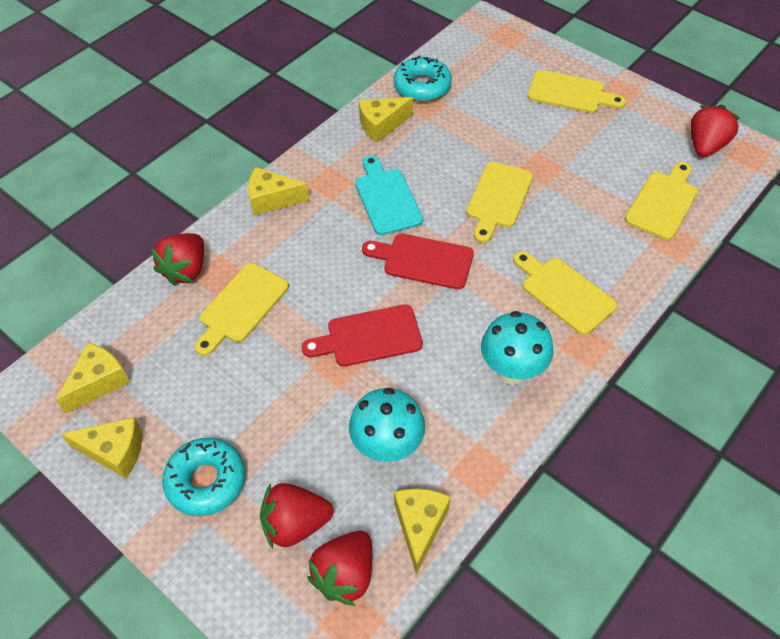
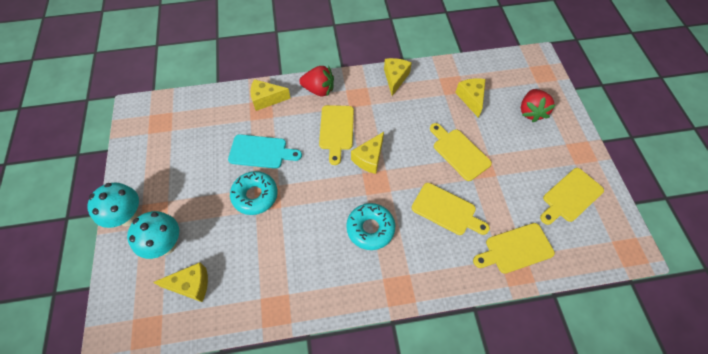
red cutting board: 2 -> 0
red strawberry: 4 -> 2

